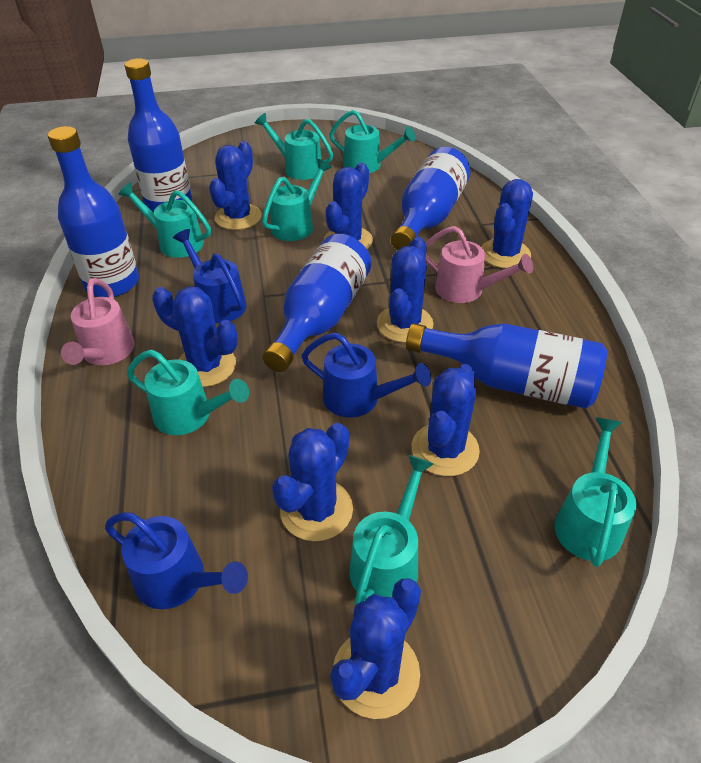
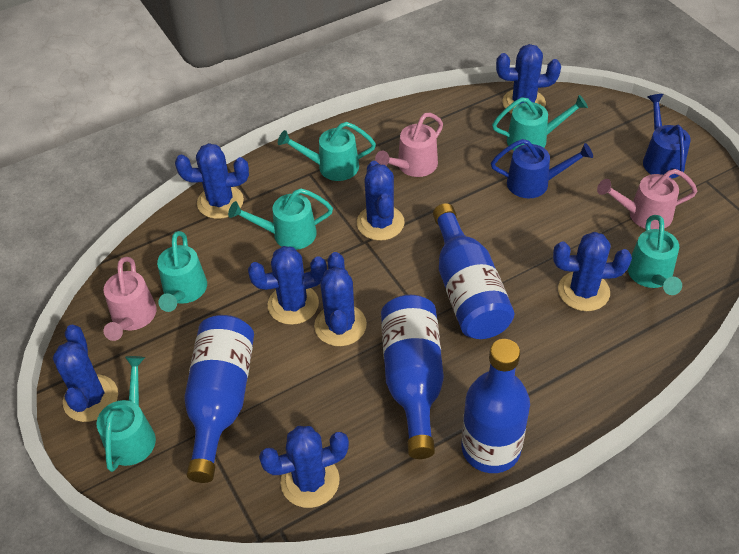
blue bottle: 5 -> 4
blue watering can: 3 -> 2
pink watering can: 2 -> 3
turquoise watering can: 7 -> 6

